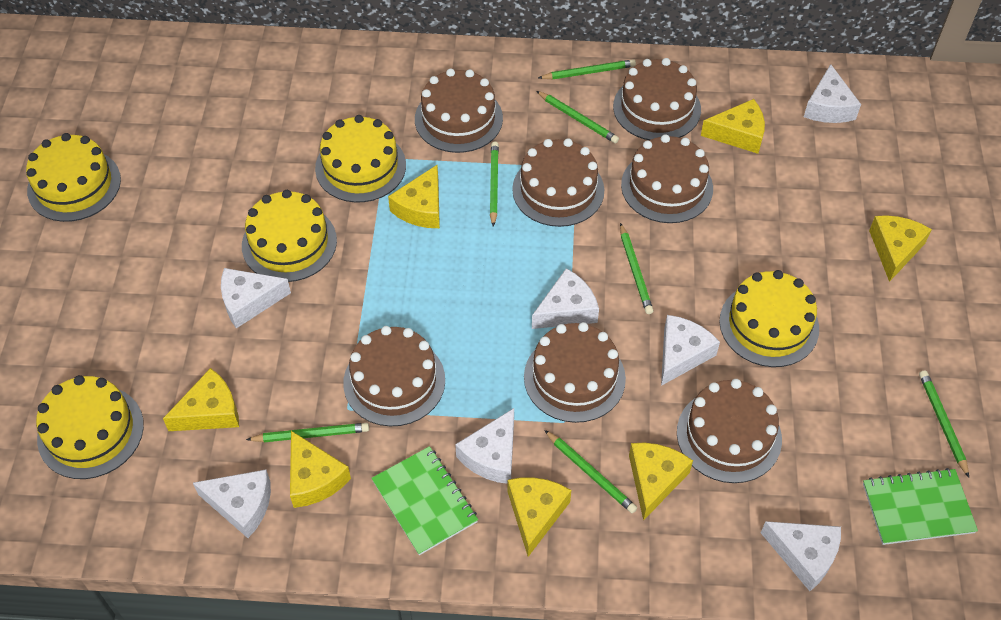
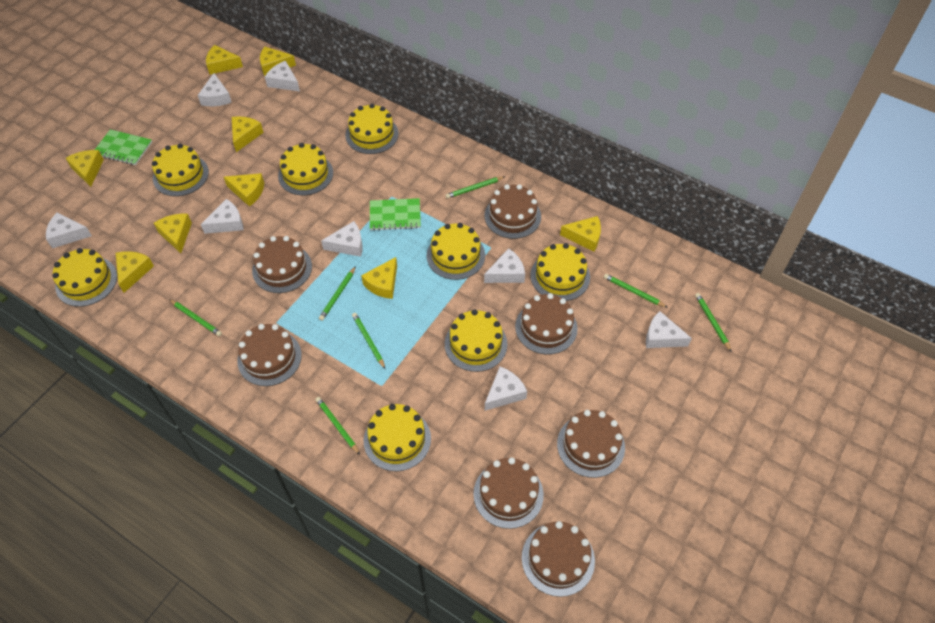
white cheese: 7 -> 8
yellow cake: 5 -> 8
yellow cheese: 7 -> 9

